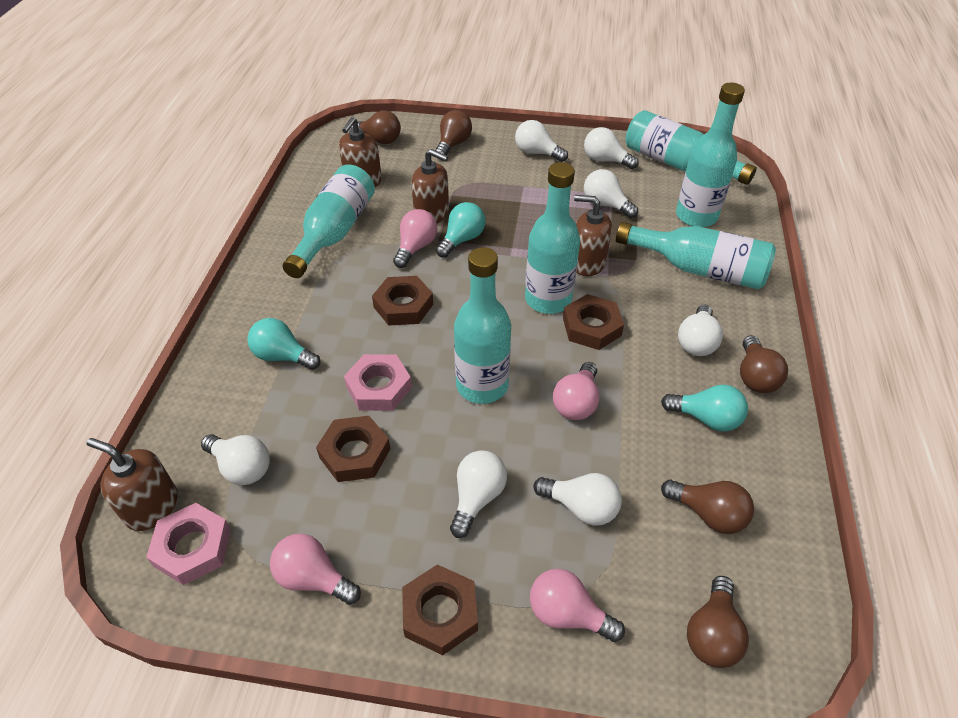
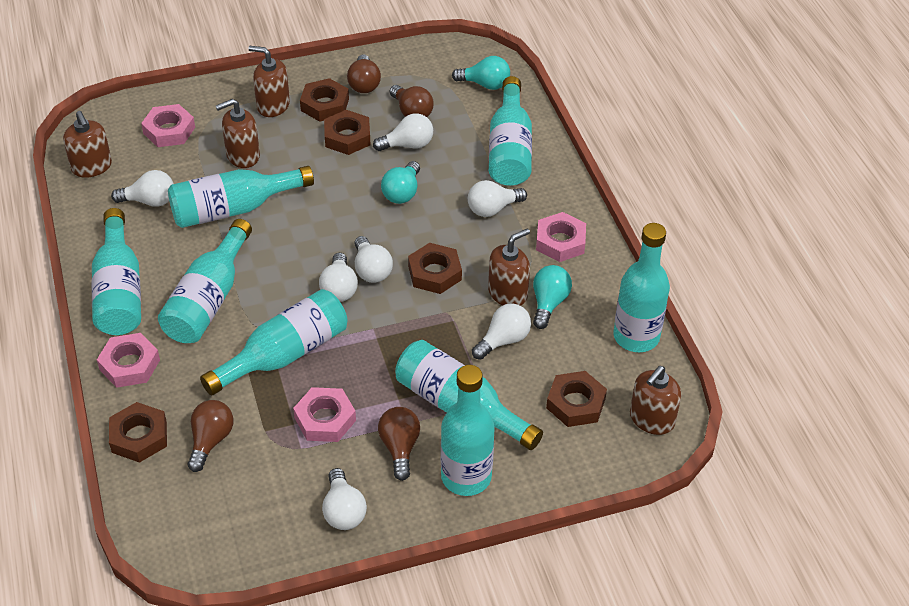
brown light bulb: 5 -> 4
brown nut: 4 -> 5
brown soap dispenser: 4 -> 5
pink light bulb: 4 -> 0
pink nut: 2 -> 4
turquoise bottle: 6 -> 8

